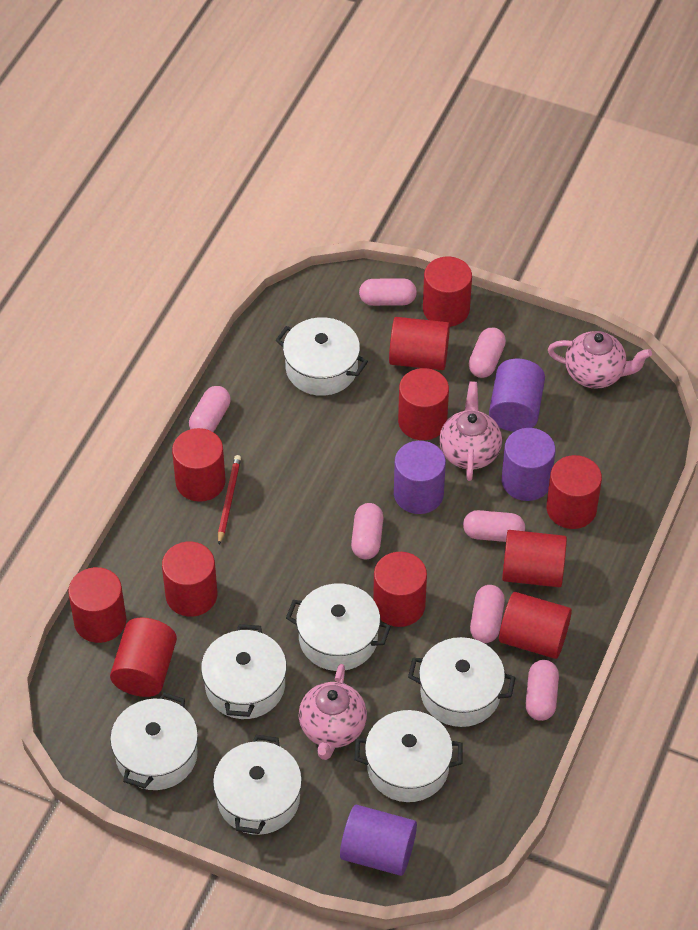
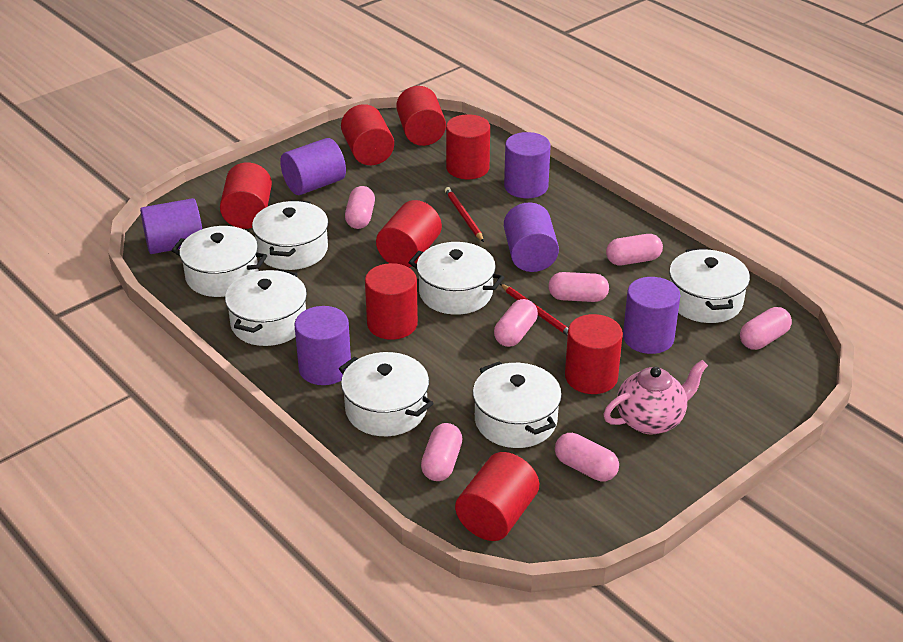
pink teapot: 3 -> 1
purple cylinder: 4 -> 6
red cylinder: 11 -> 8
red pencil: 1 -> 2

